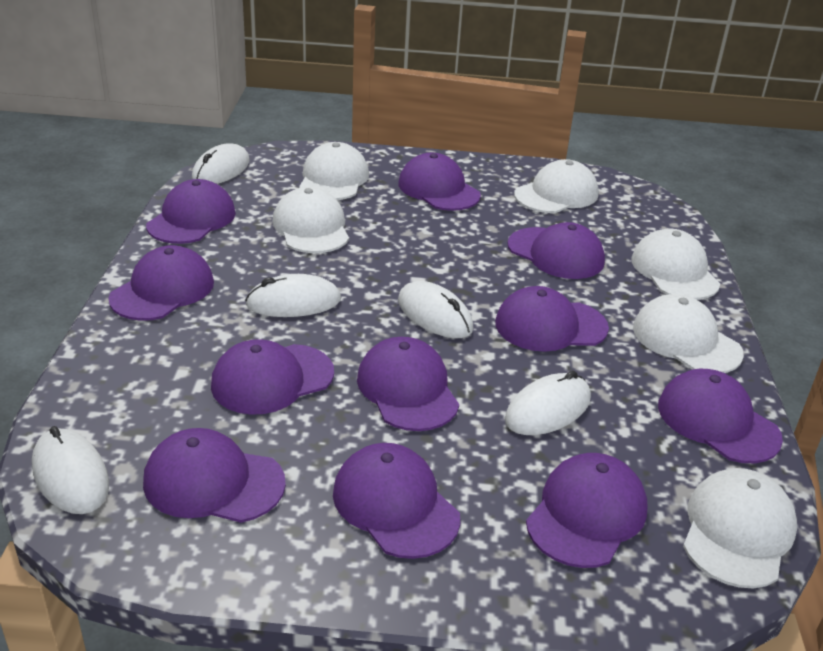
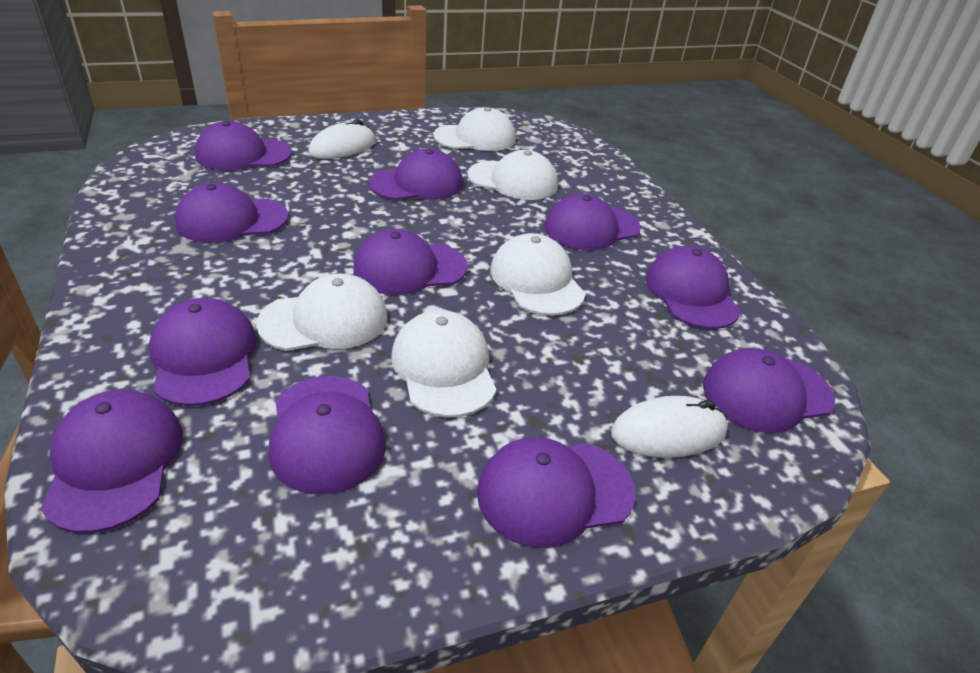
white cap: 6 -> 5
white mouse: 5 -> 2

